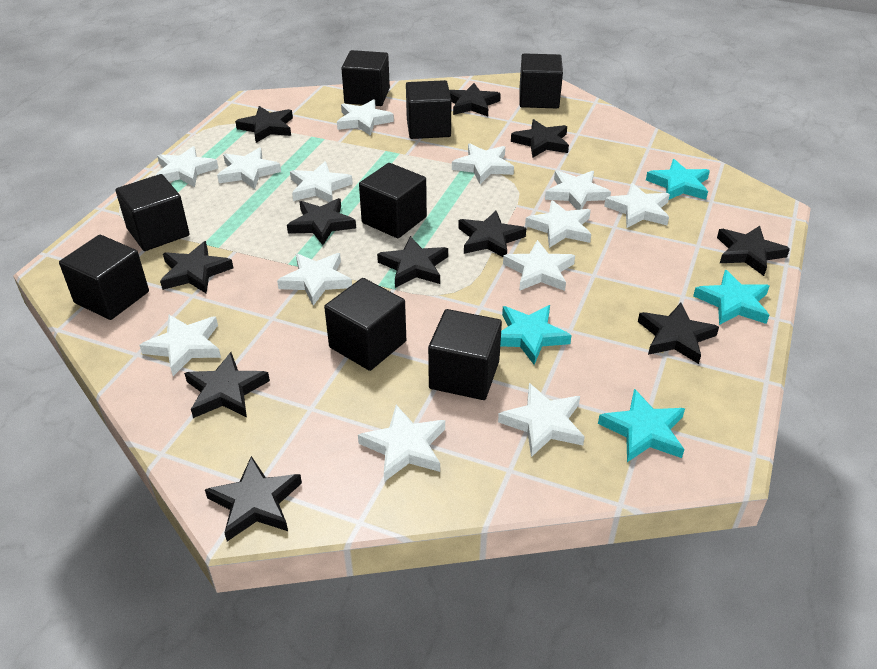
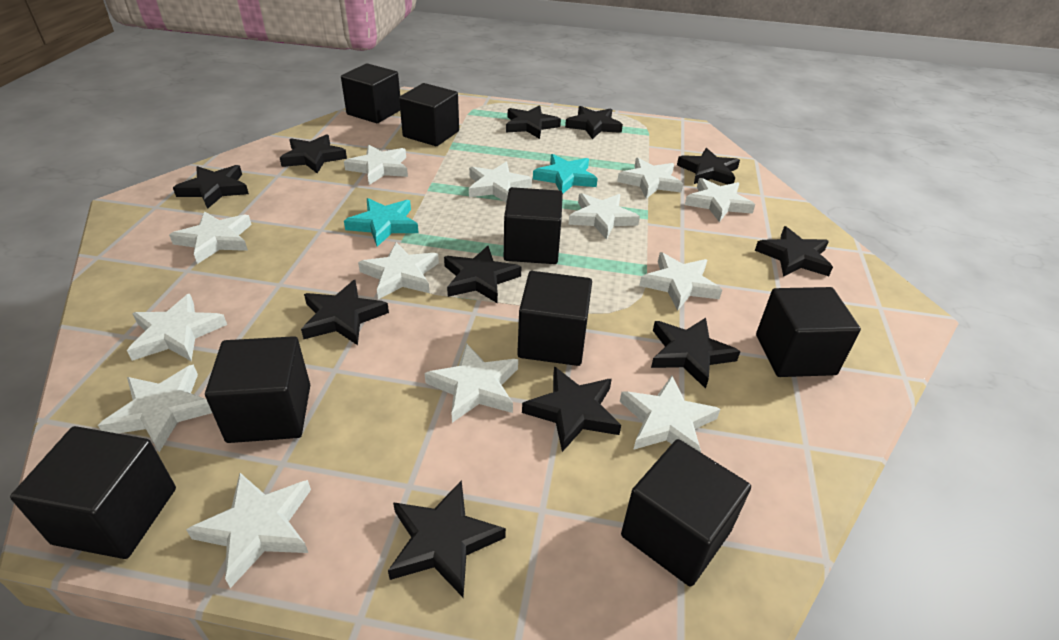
turquoise star: 4 -> 2

